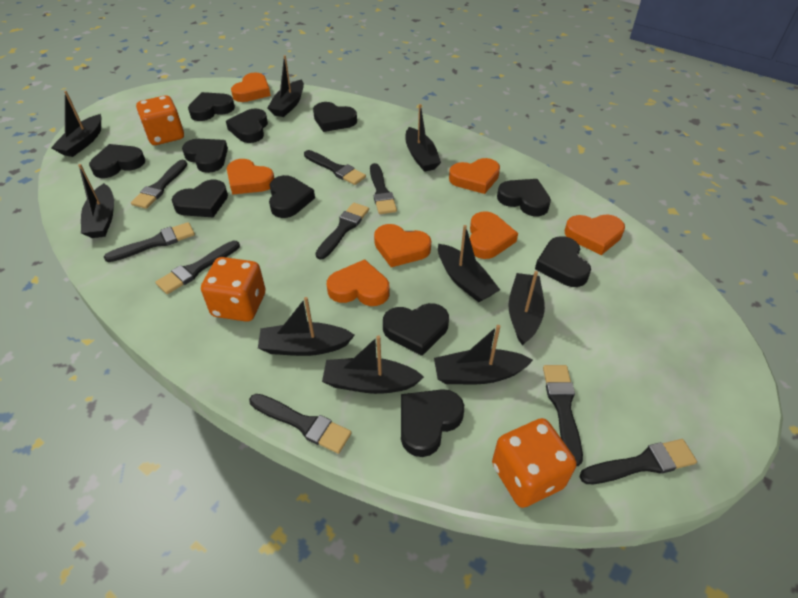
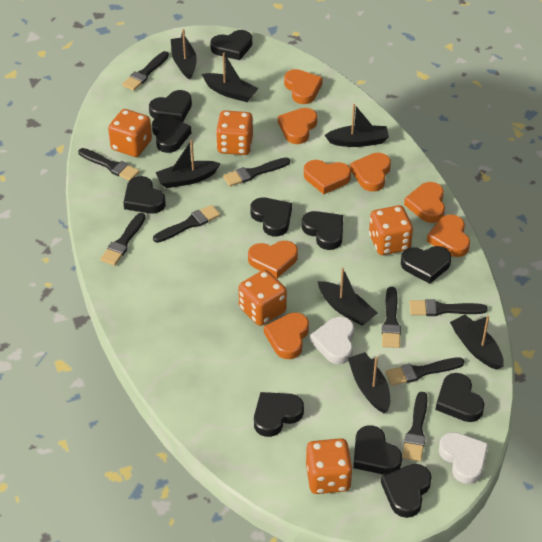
black boat: 9 -> 7
orange dice: 3 -> 5
orange heart: 7 -> 8
white heart: 0 -> 2

